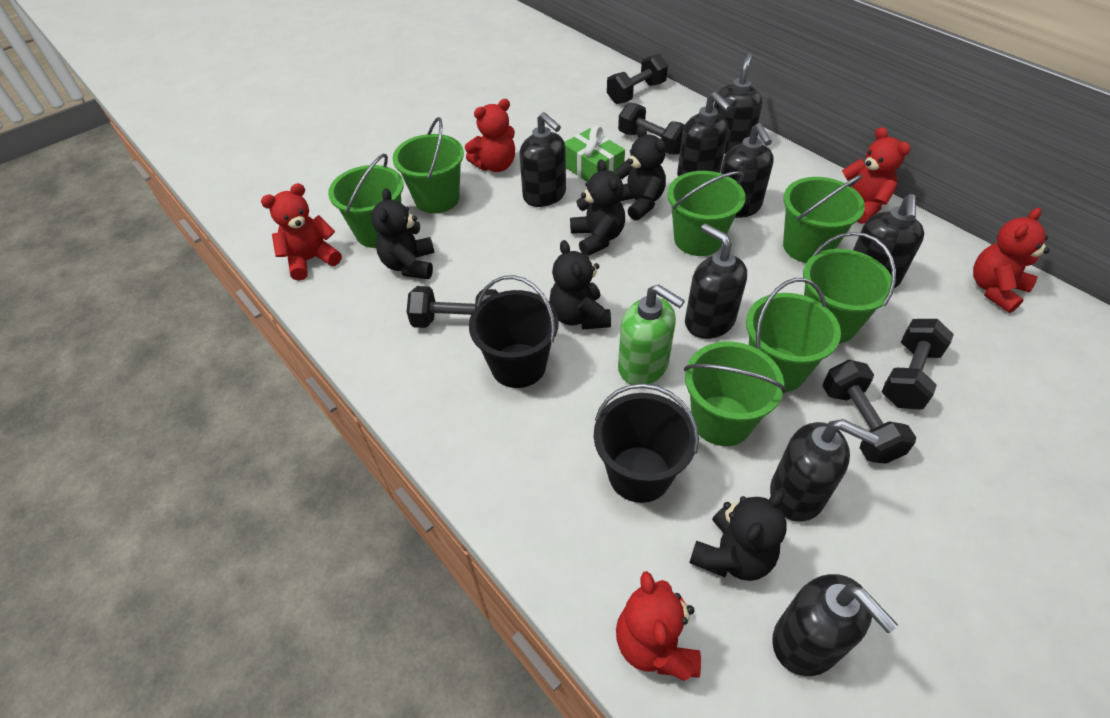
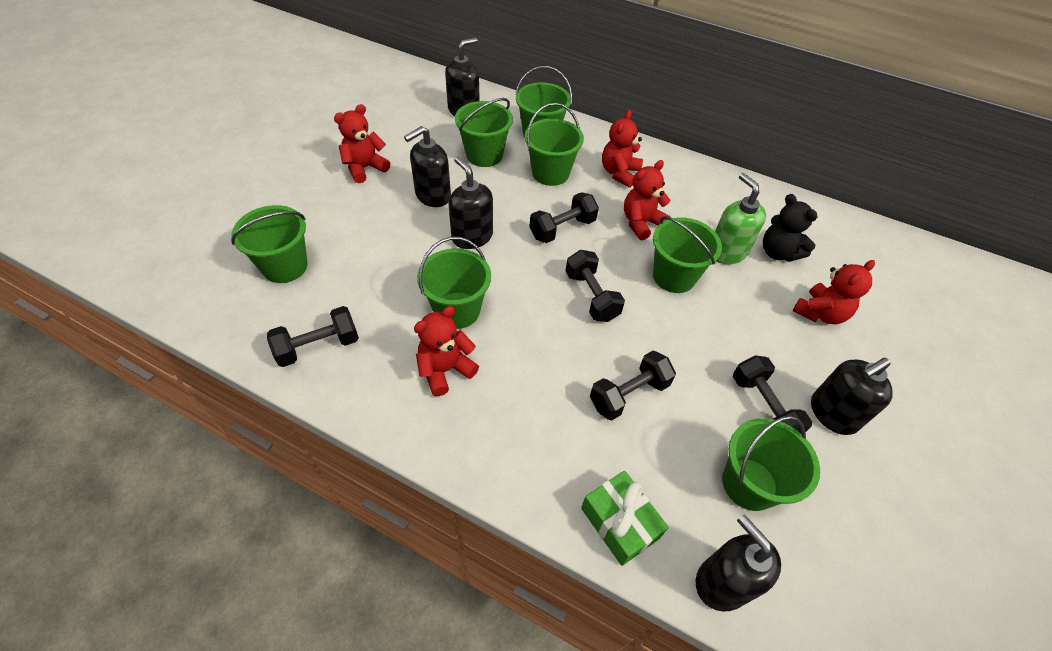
black bucket: 2 -> 0
black soap dispenser: 8 -> 5
black teddy bear: 5 -> 1

